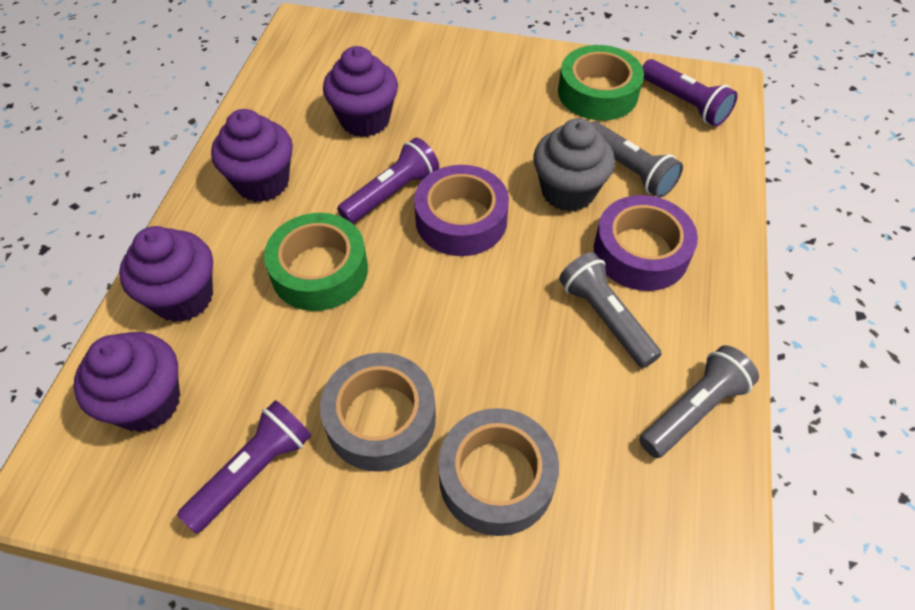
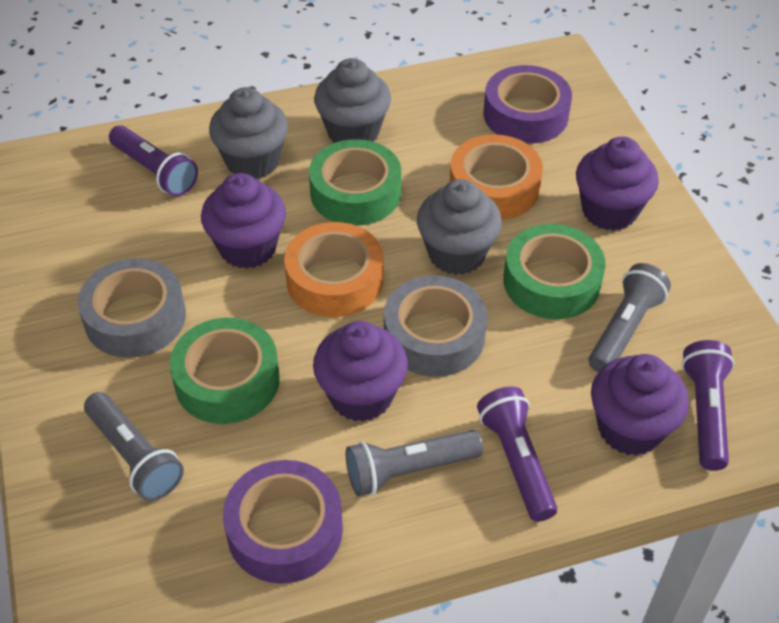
green tape: 2 -> 3
grey cupcake: 1 -> 3
orange tape: 0 -> 2

